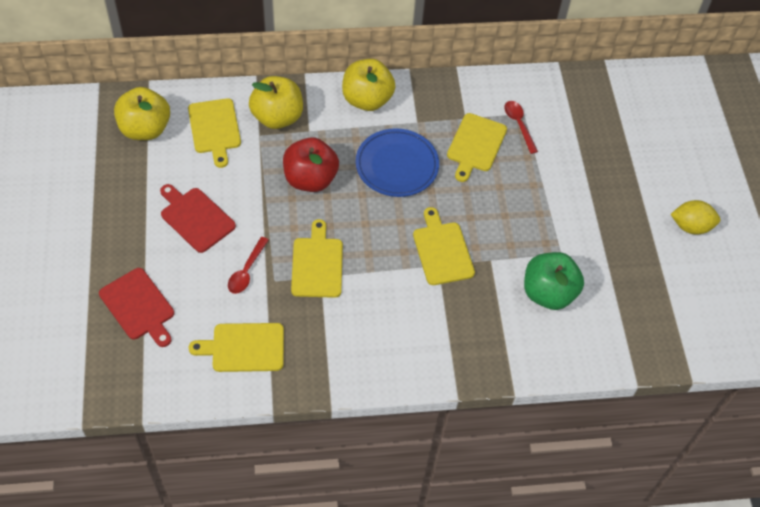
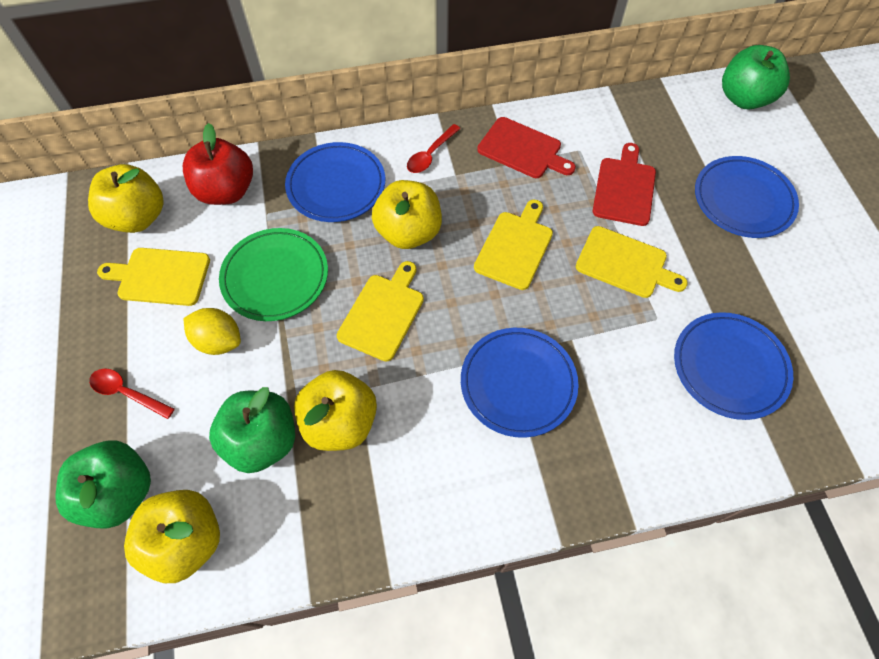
blue plate: 1 -> 4
green apple: 1 -> 3
green plate: 0 -> 1
yellow apple: 3 -> 4
yellow cutting board: 5 -> 4

